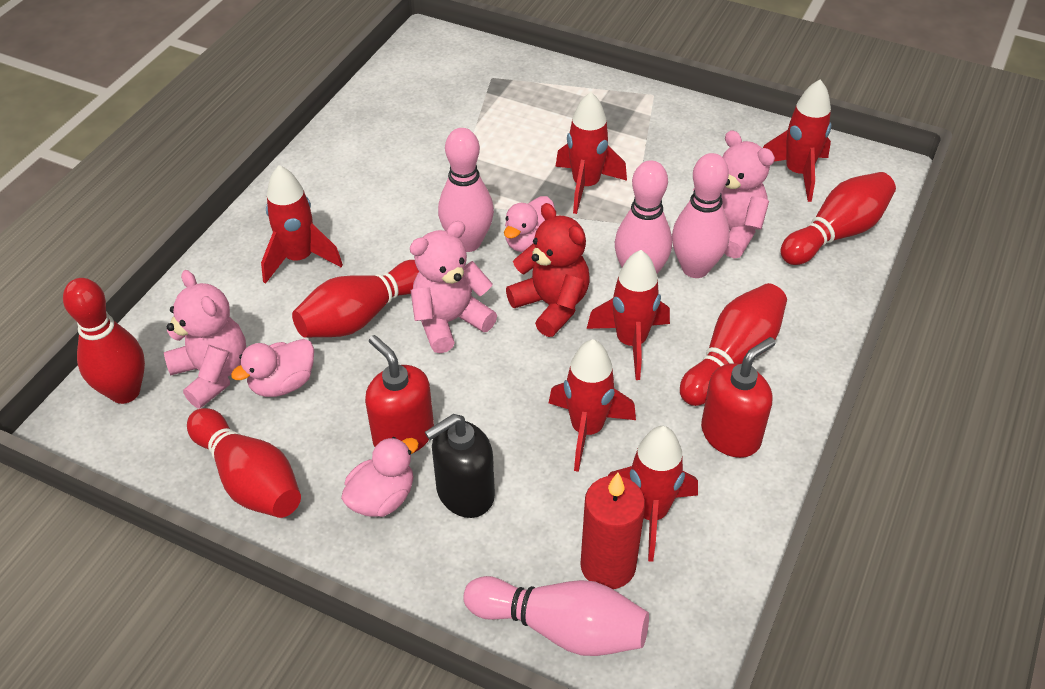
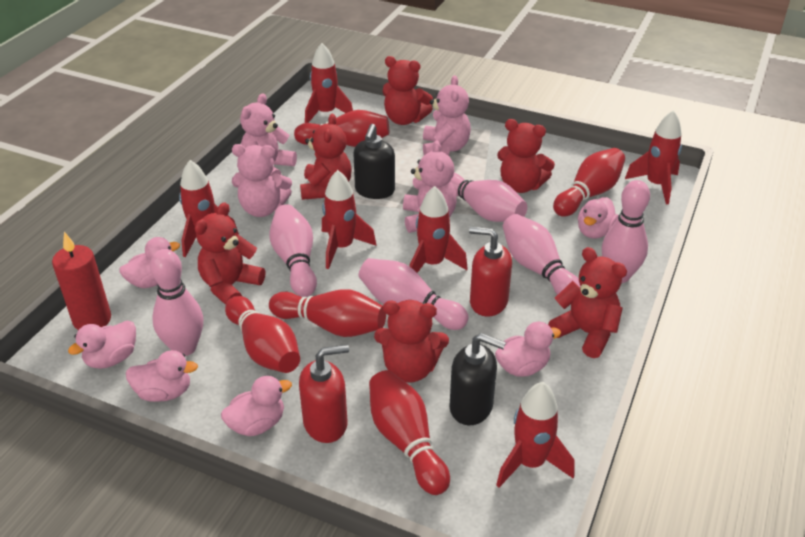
black soap dispenser: 1 -> 2
pink bowling pin: 4 -> 6
pink duck: 3 -> 6
pink teddy bear: 3 -> 4
red teddy bear: 1 -> 6

